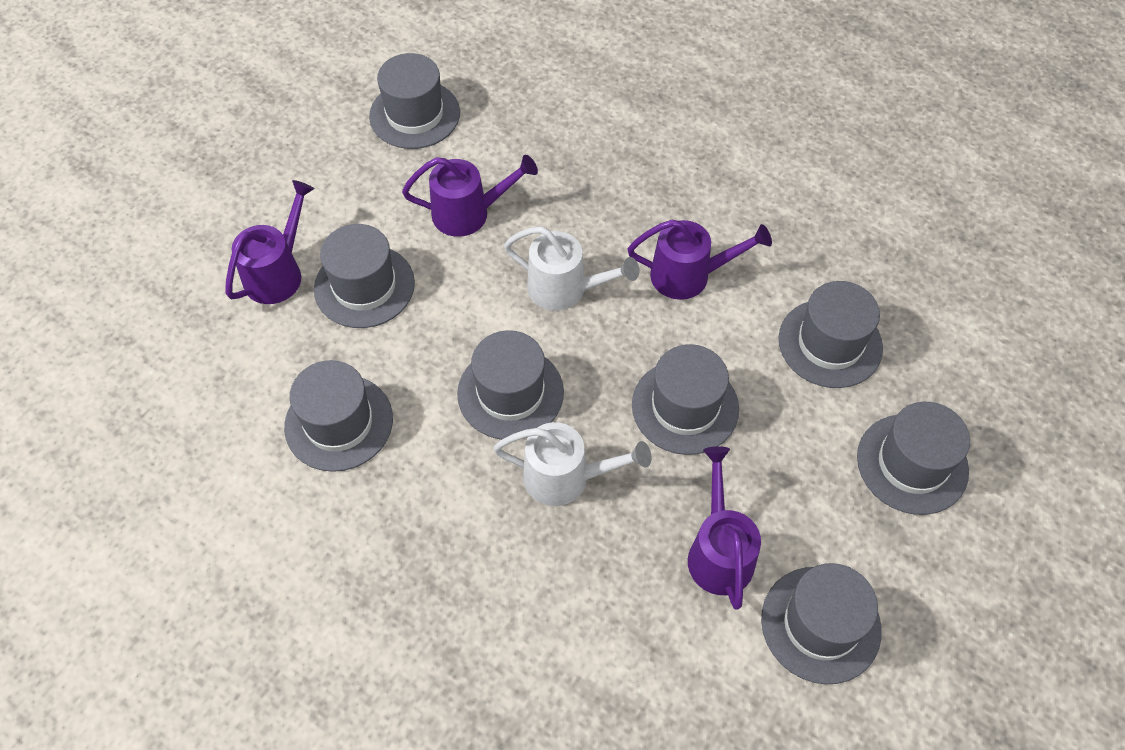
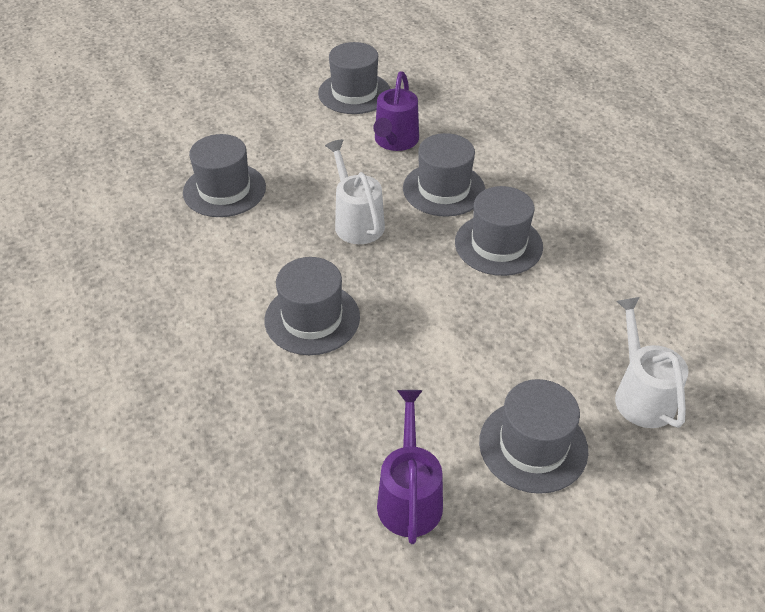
grey hat: 8 -> 6
purple watering can: 4 -> 2

